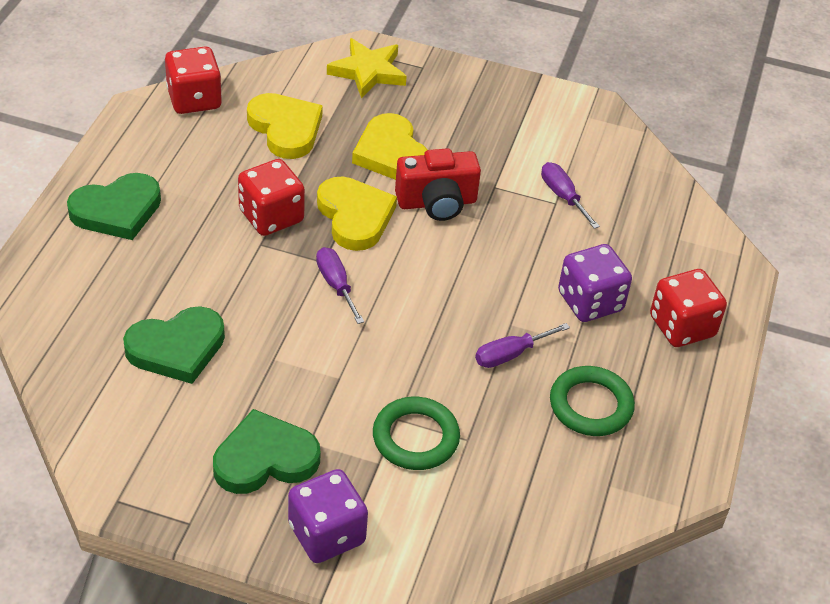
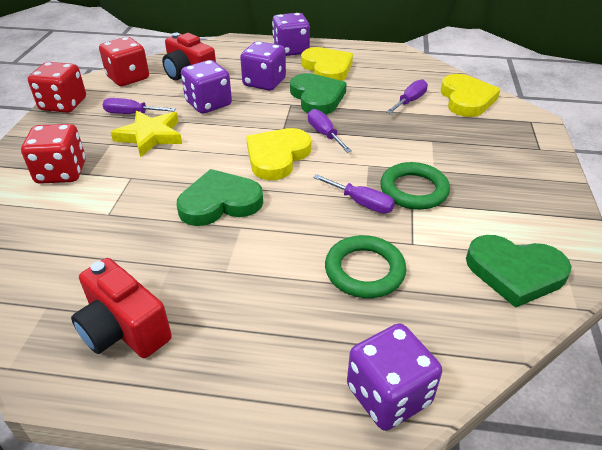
purple dice: 2 -> 4
purple screwdriver: 3 -> 4
red camera: 1 -> 2

